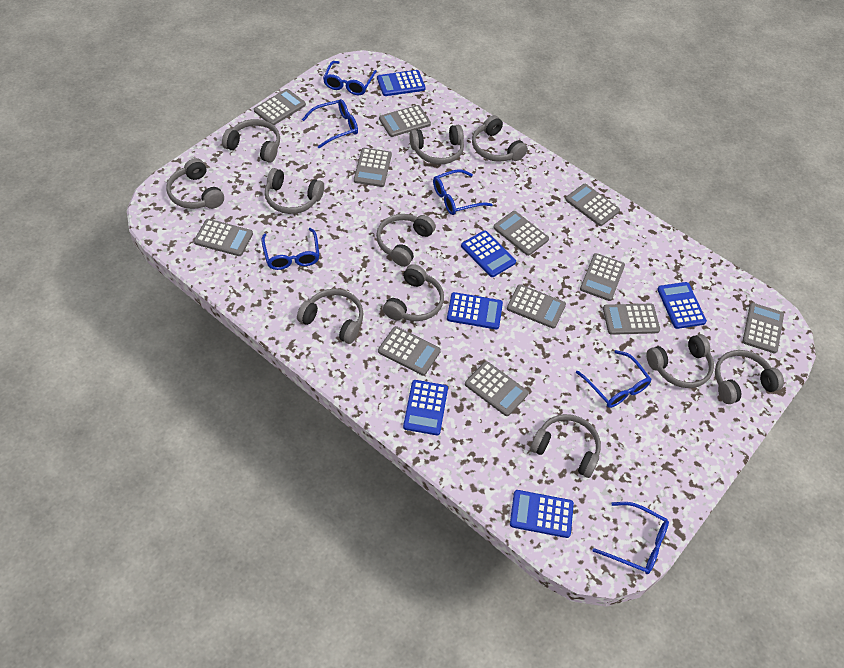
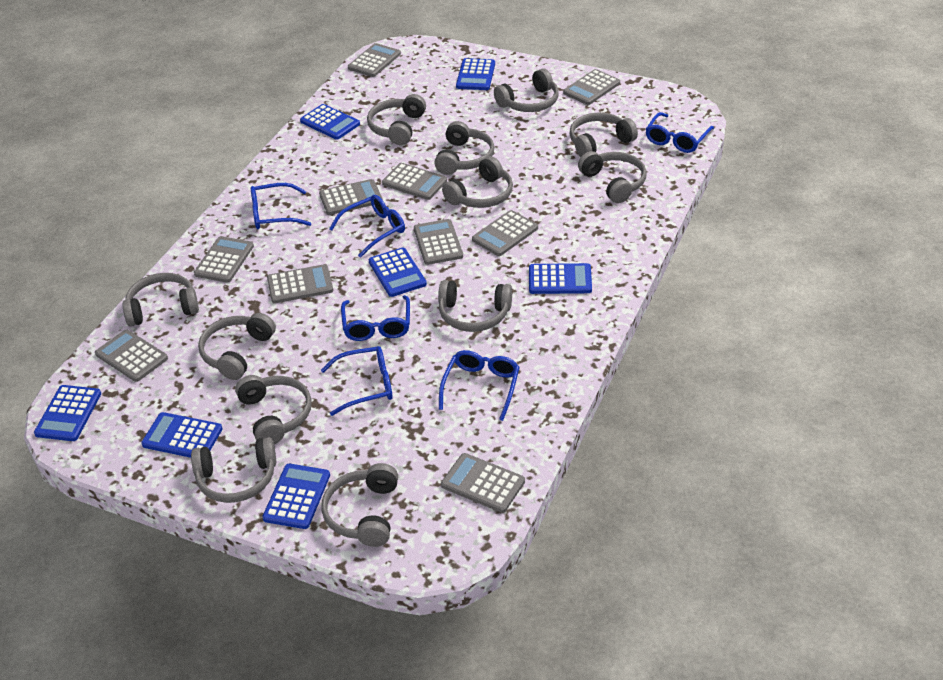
blue calculator: 6 -> 7
grey calculator: 12 -> 10
grey headphones: 11 -> 12

